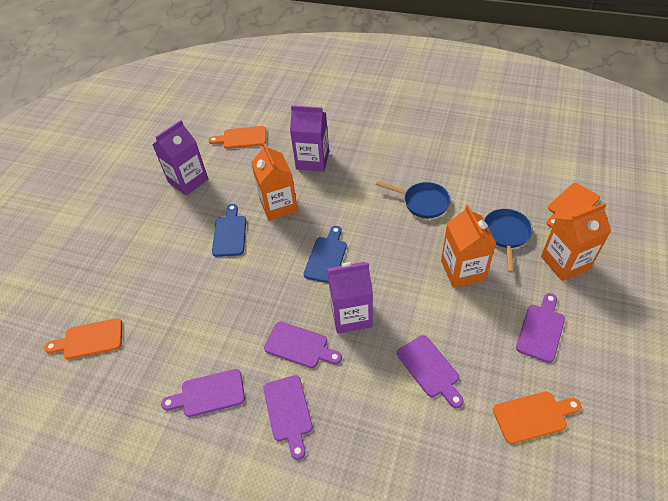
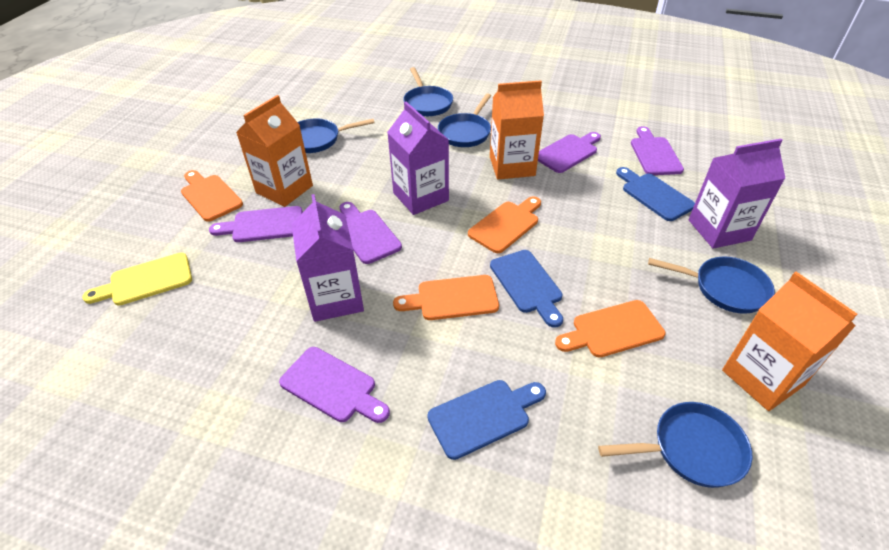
blue cutting board: 2 -> 3
blue pan: 2 -> 5
yellow cutting board: 0 -> 1

